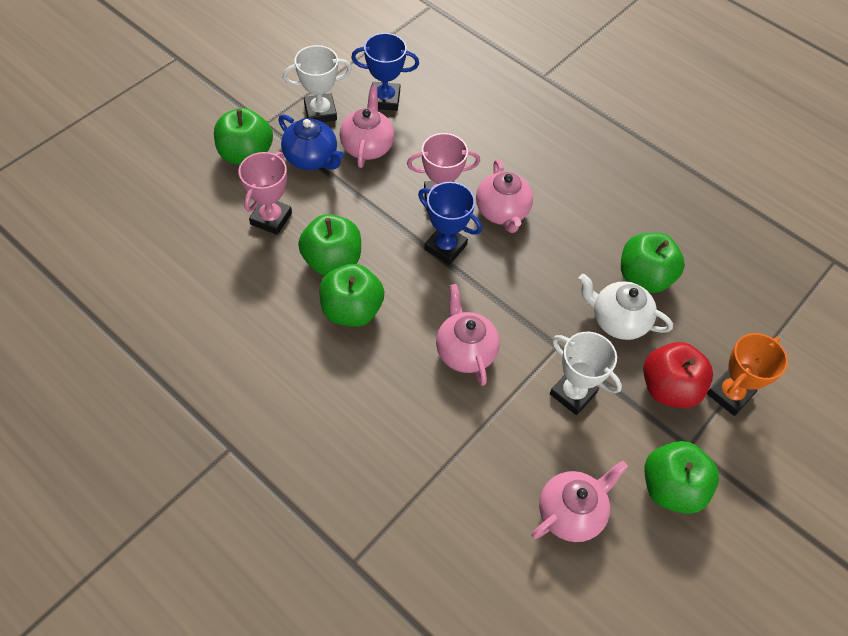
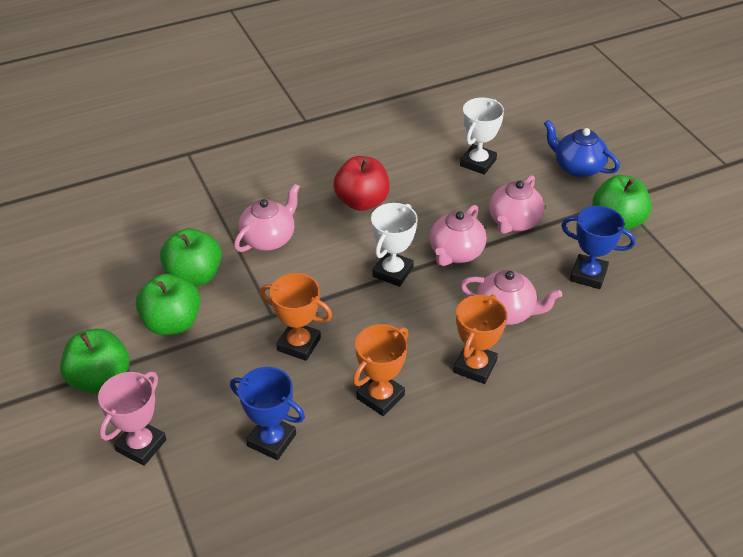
green apple: 5 -> 4
orange trophy: 1 -> 3
pink trophy: 2 -> 1
white teapot: 1 -> 0

